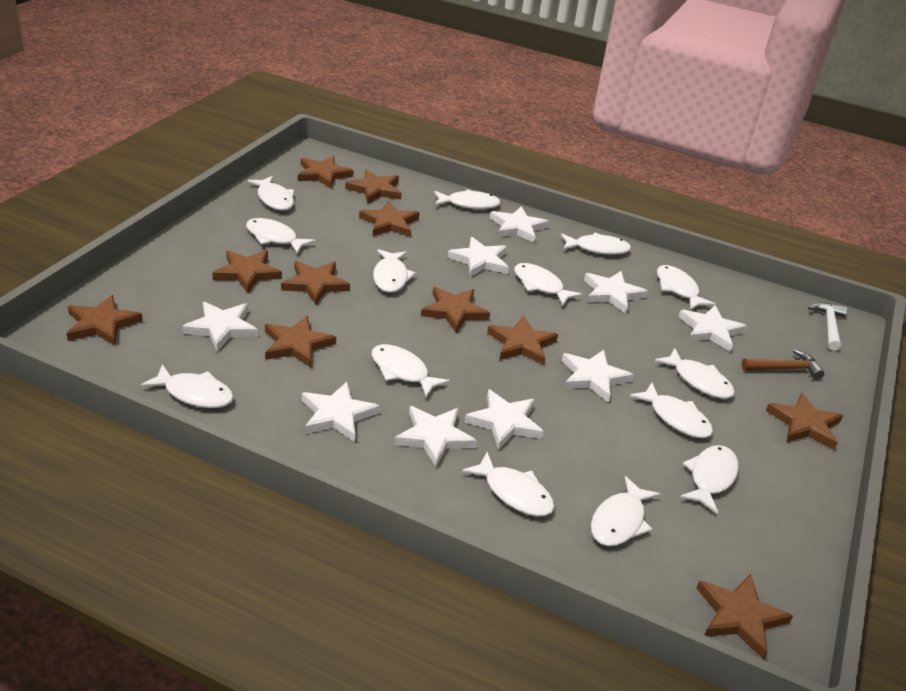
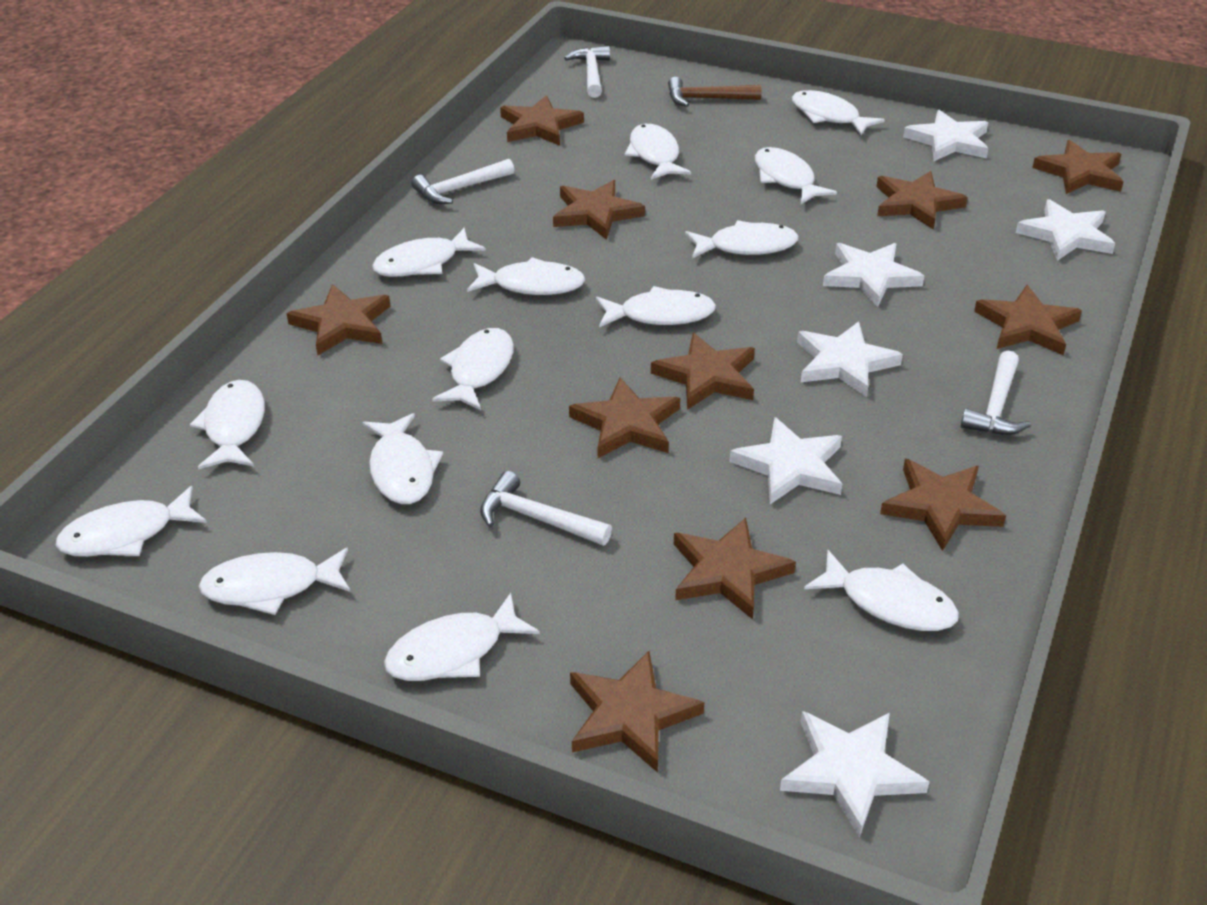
white hammer: 1 -> 4
white star: 9 -> 6

